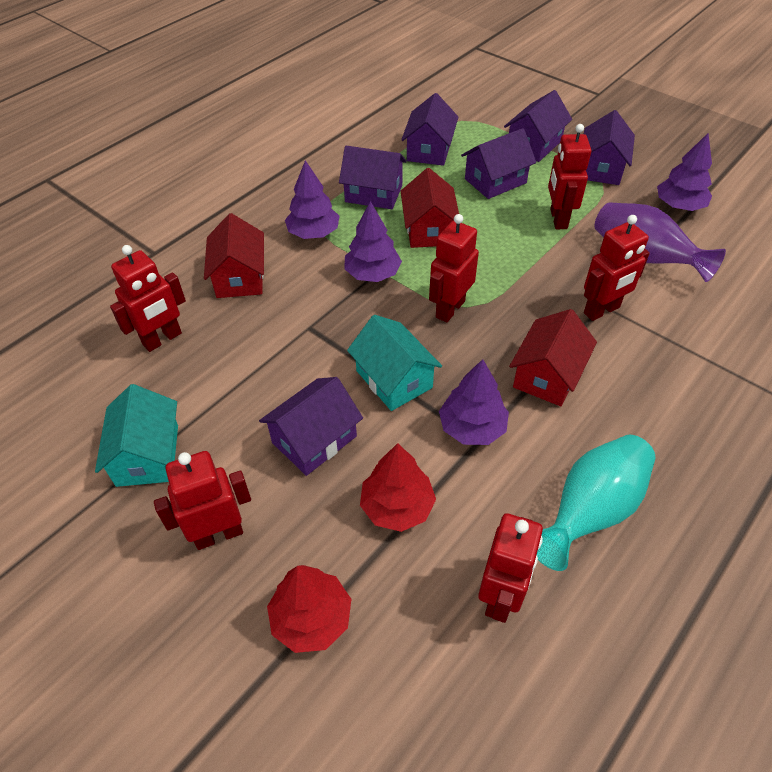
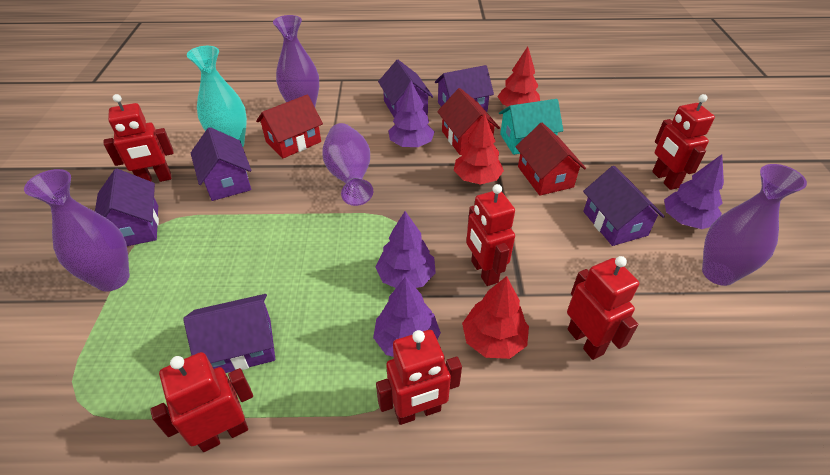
purple vase: 1 -> 4
red tree: 2 -> 3
turquoise house: 2 -> 1

